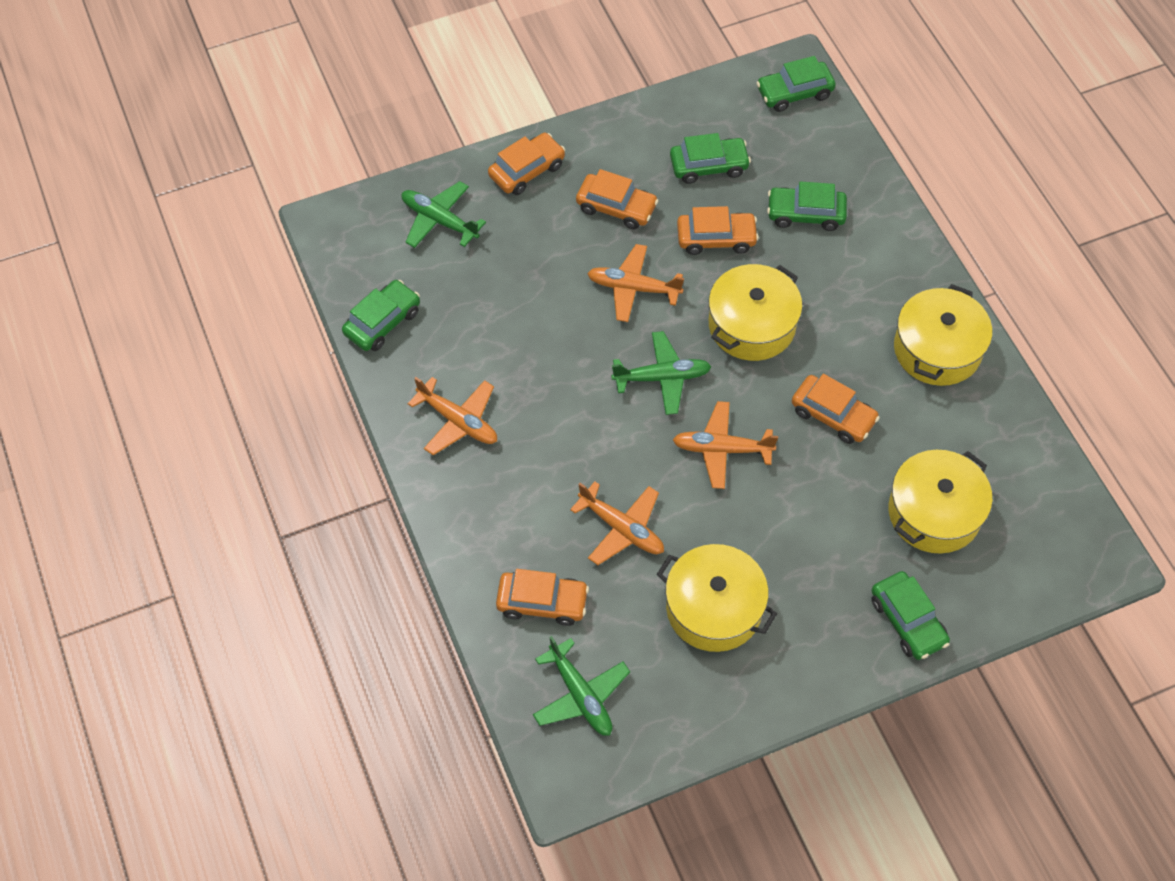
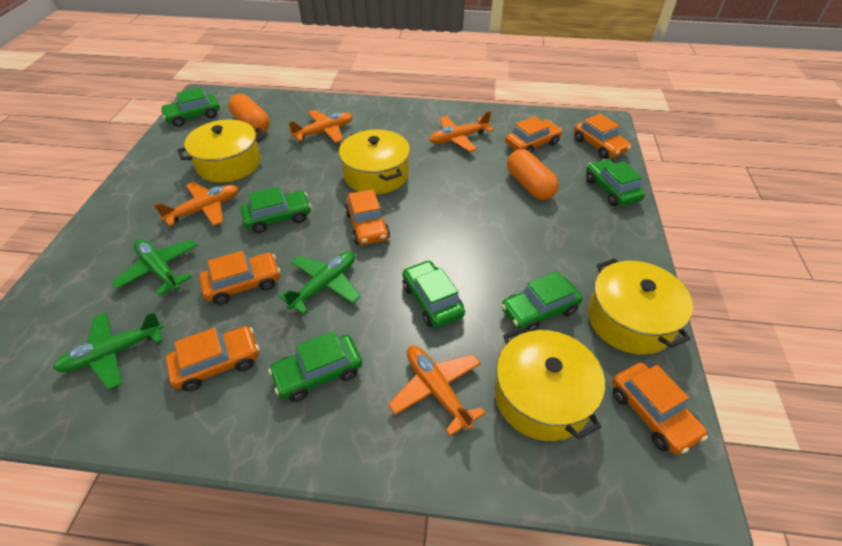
green car: 5 -> 6
orange capsule: 0 -> 2
orange car: 5 -> 6

